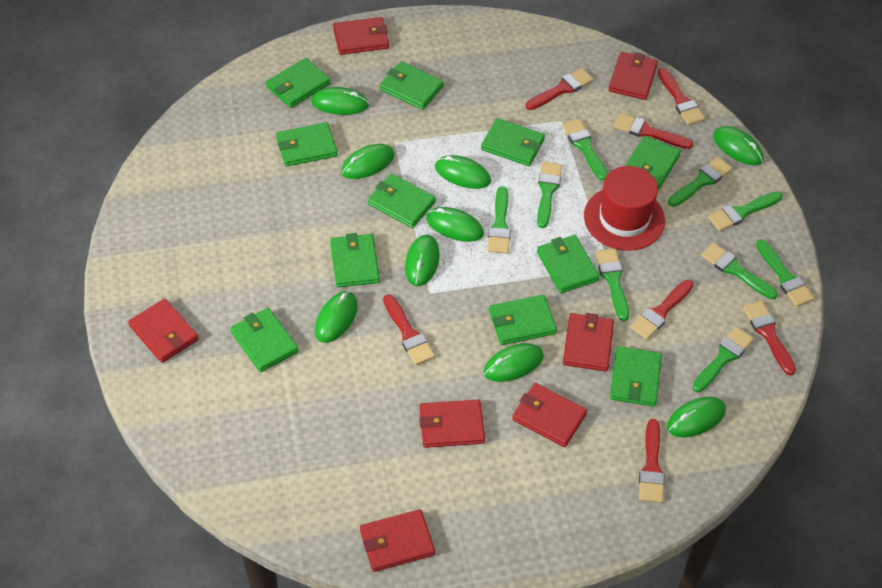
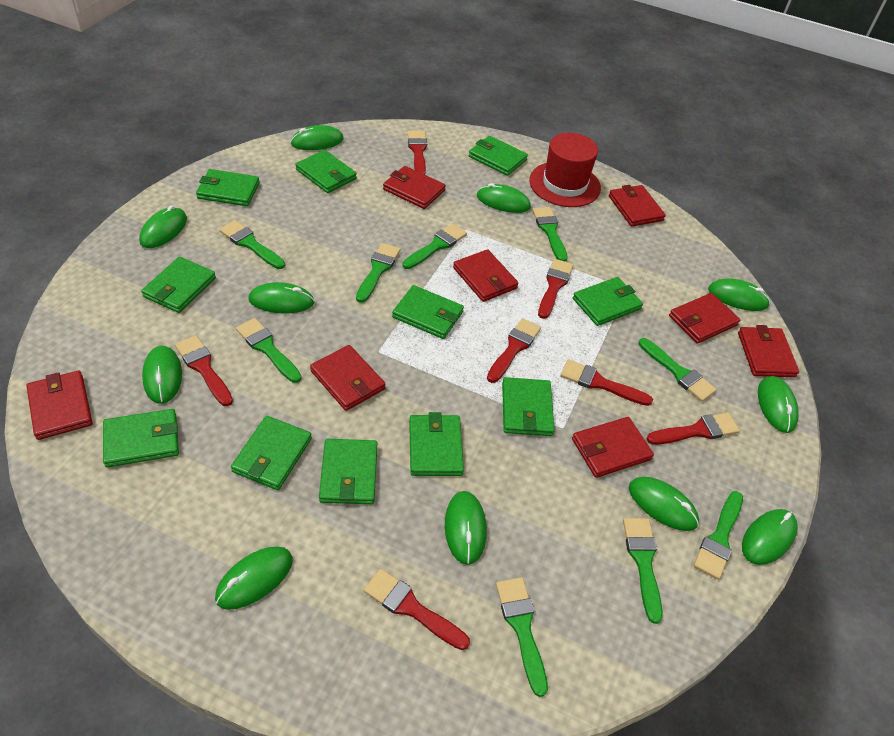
green mouse: 9 -> 11
red wallet: 7 -> 8

